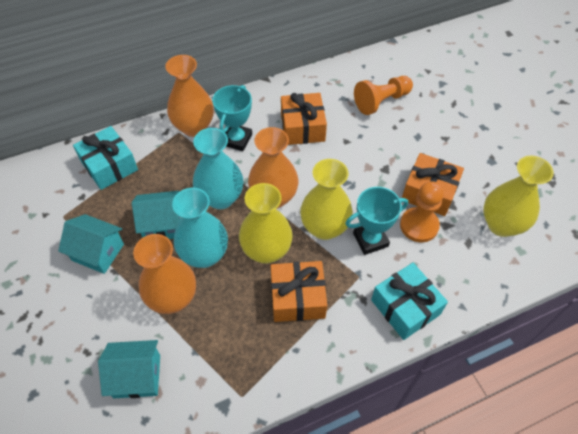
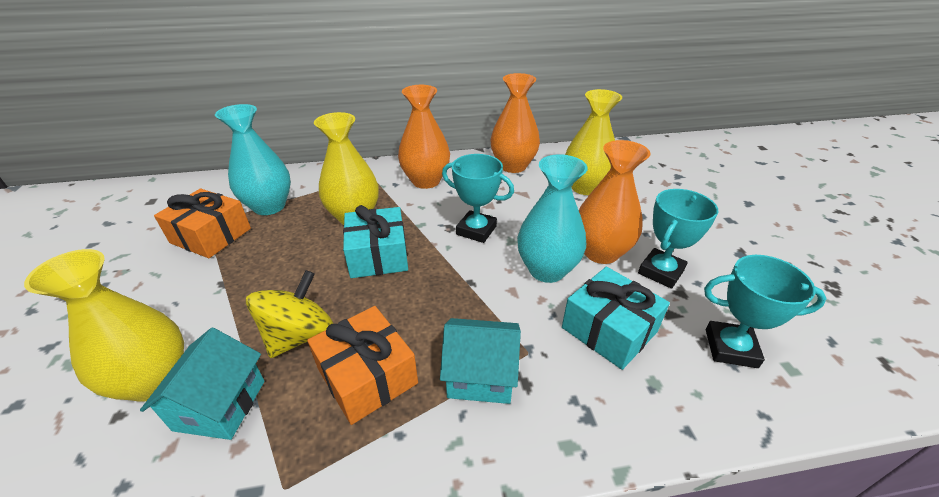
orange gift: 3 -> 2
orange pawn: 2 -> 0
turquoise house: 3 -> 2
turquoise trophy: 2 -> 3
yellow spinning top: 0 -> 1

